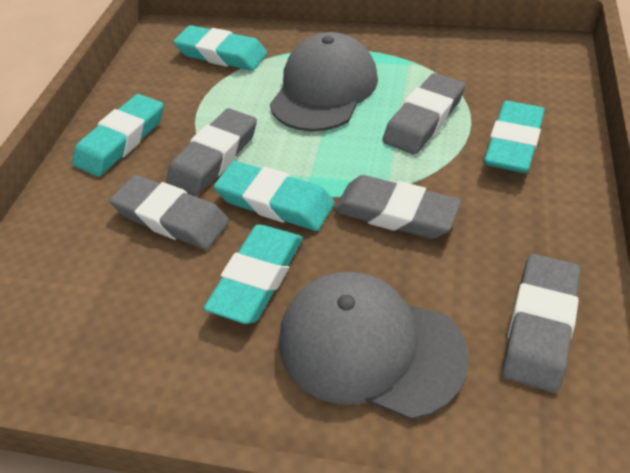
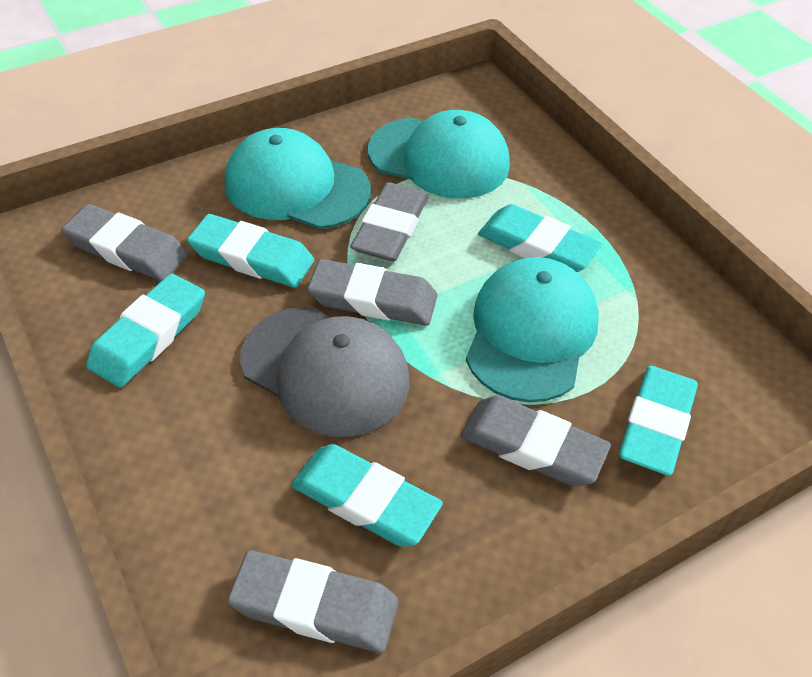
grey cap: 2 -> 1
turquoise cap: 0 -> 3

